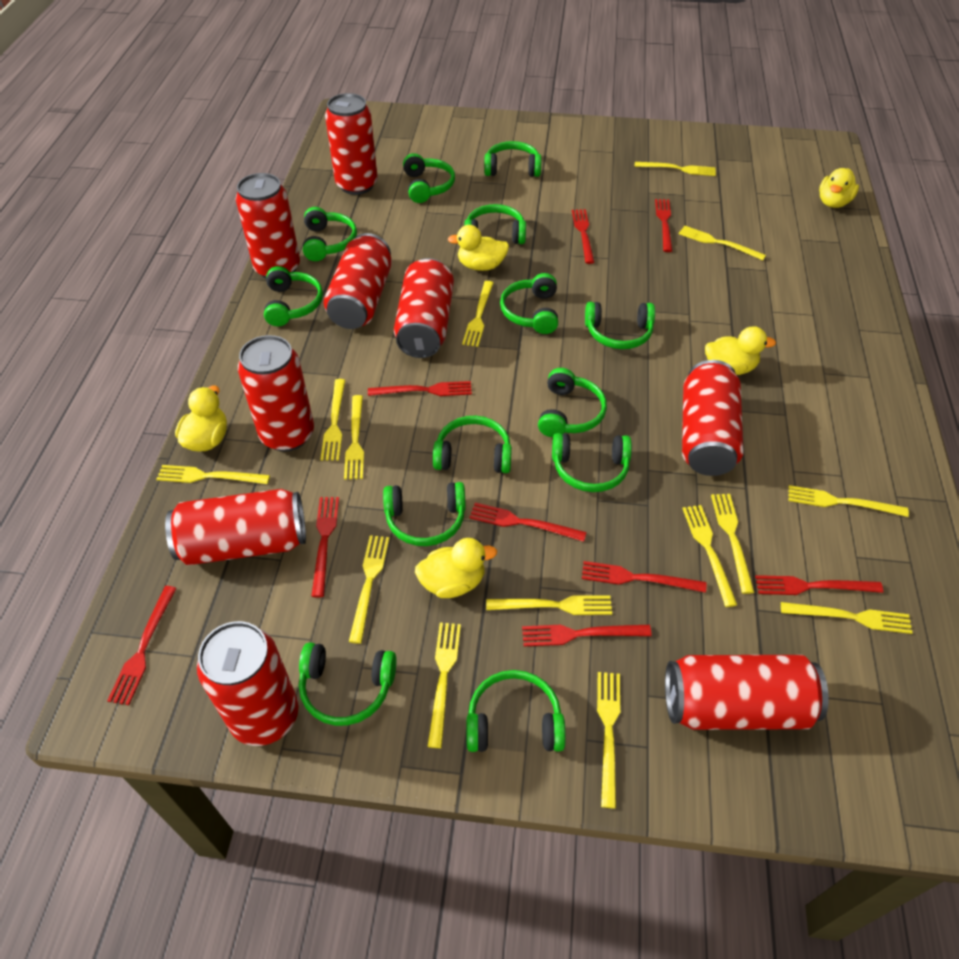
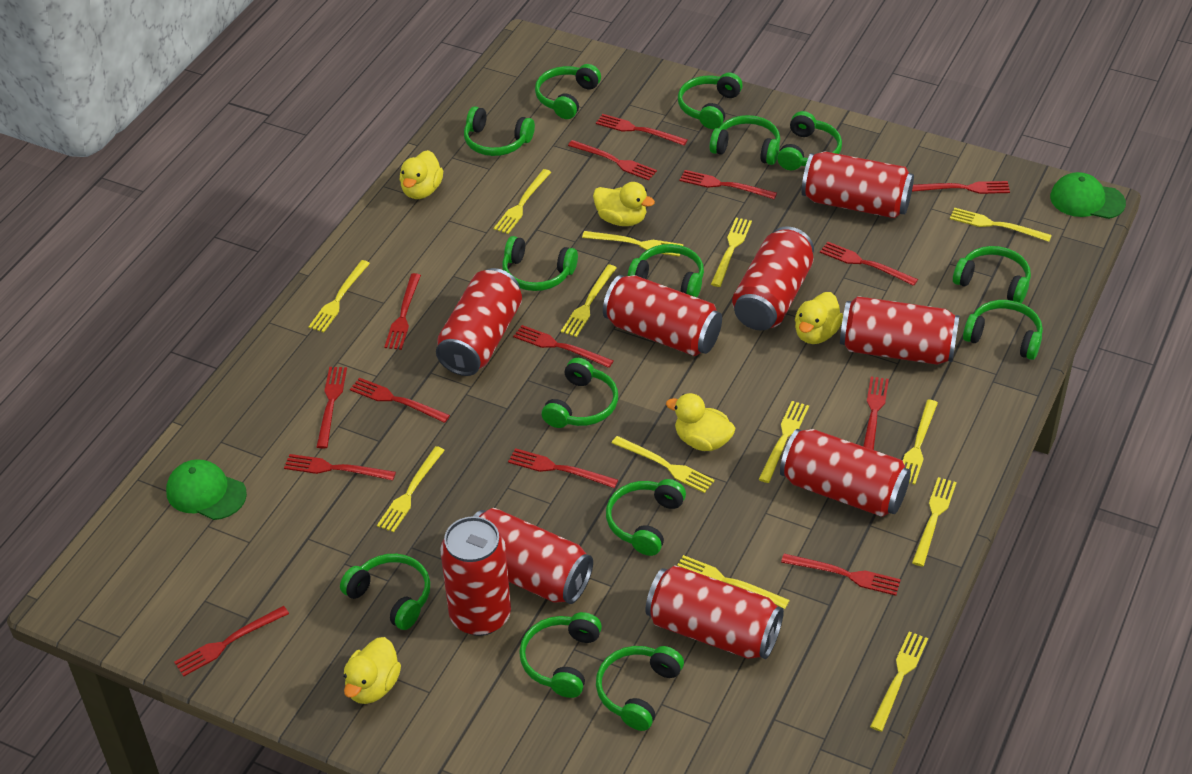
green cap: 0 -> 2
green headphones: 13 -> 14
red fork: 9 -> 14
yellow fork: 14 -> 13

